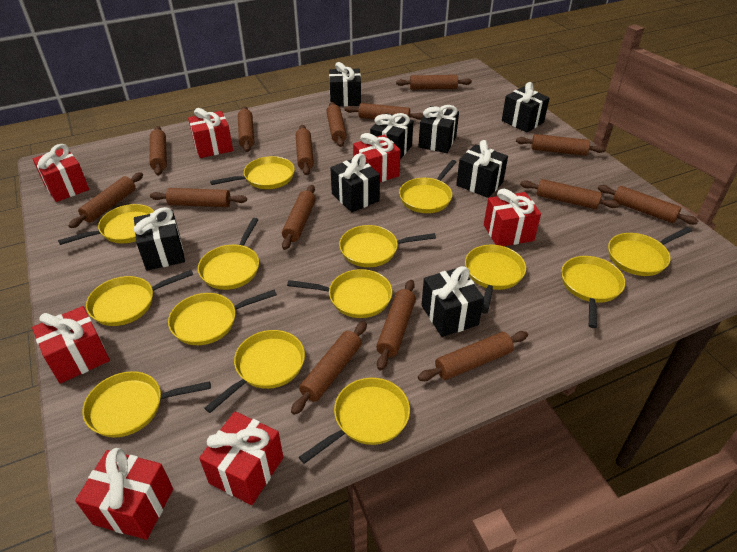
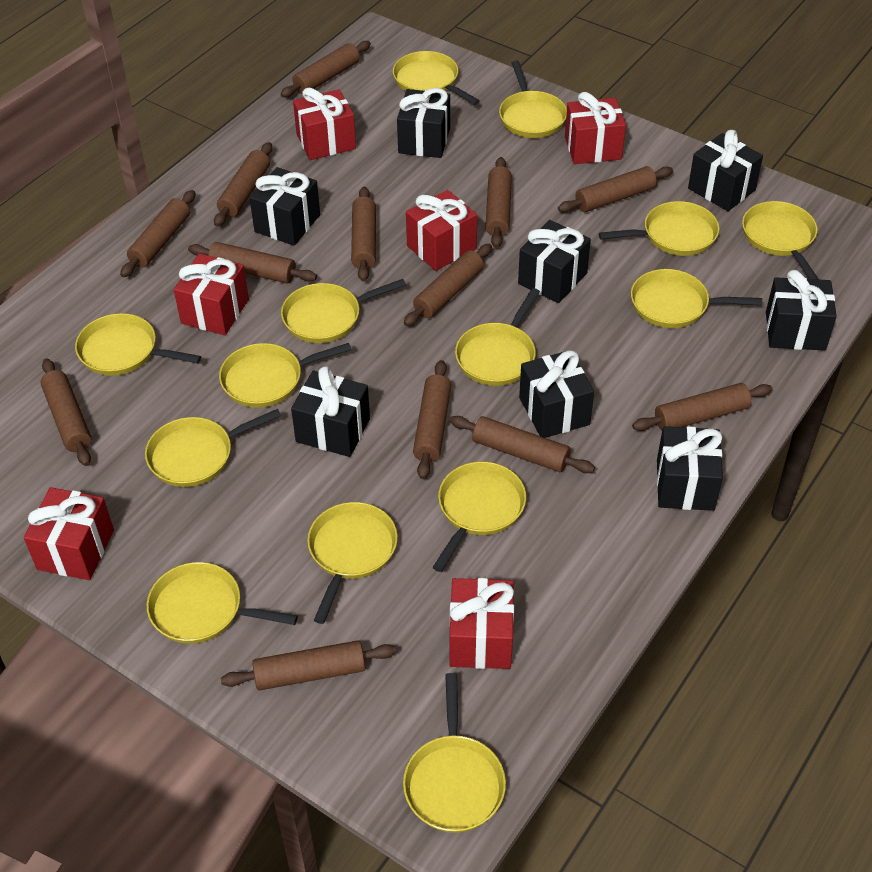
brown rolling pin: 15 -> 13
red gift: 7 -> 6

